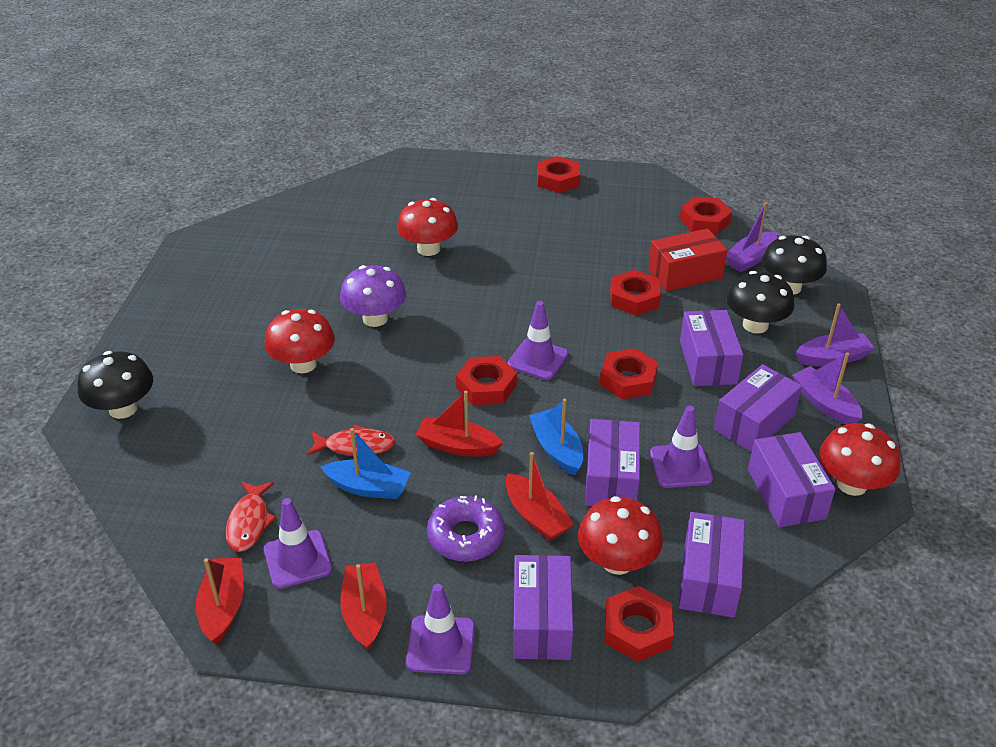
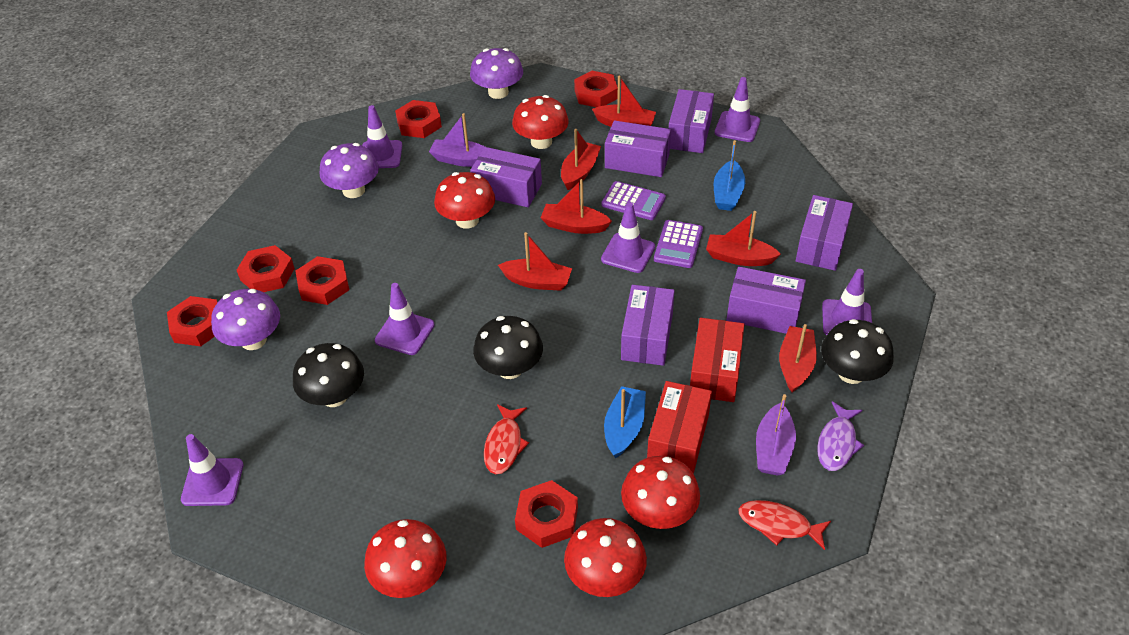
purple boat: 3 -> 2
purple calculator: 0 -> 2
purple donut: 1 -> 0
purple fish: 0 -> 1
purple mushroom: 1 -> 3
purple traffic cone: 4 -> 6
red boat: 4 -> 6
red box: 1 -> 2
red mushroom: 4 -> 5

